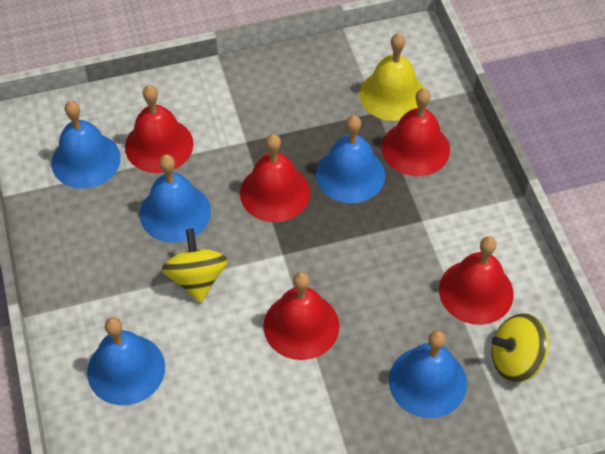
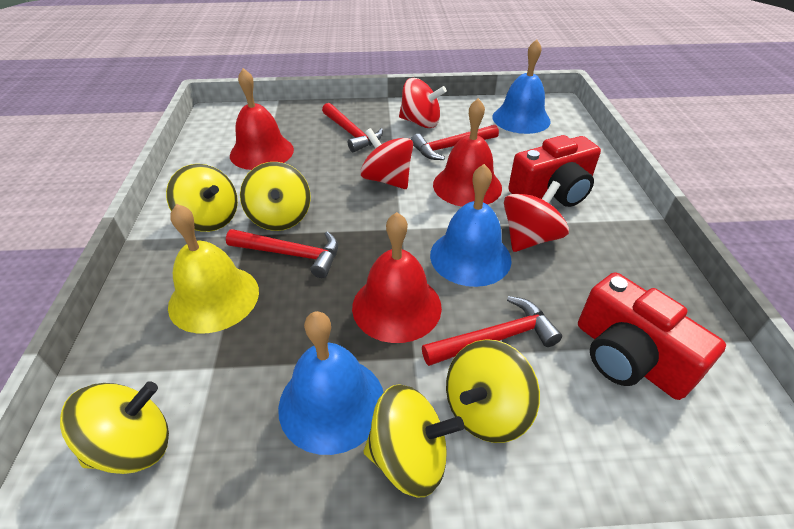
blue bell: 5 -> 3
red bell: 5 -> 3
red camera: 0 -> 2
red hammer: 0 -> 4
red spinning top: 0 -> 3
yellow spinning top: 2 -> 5

